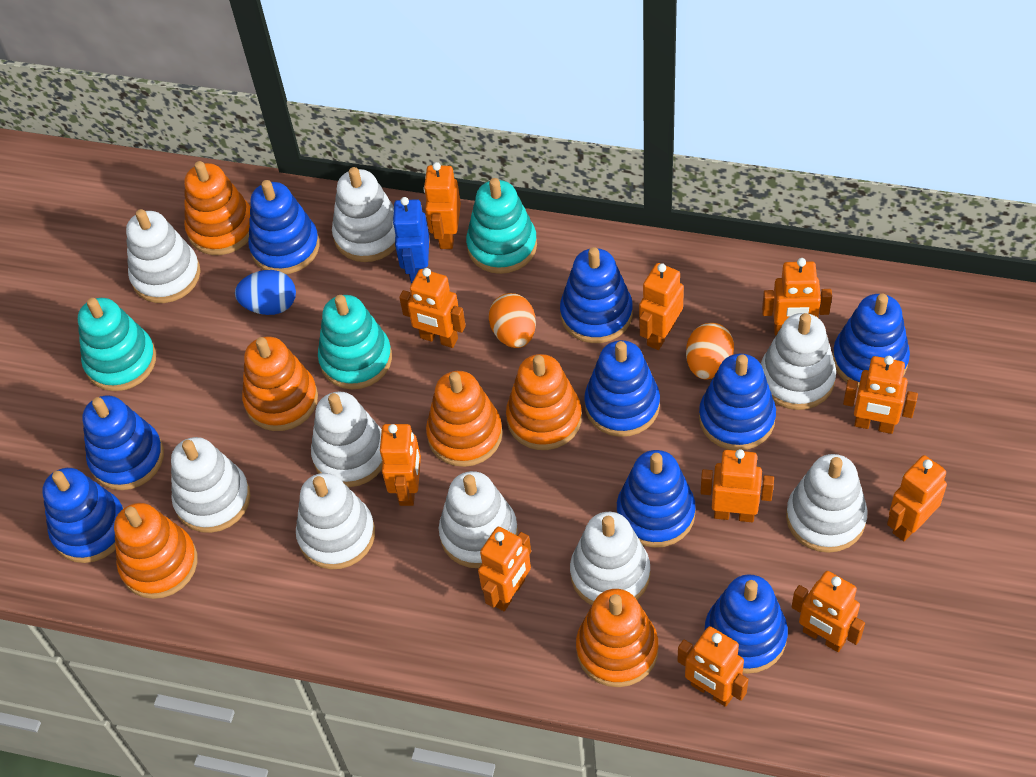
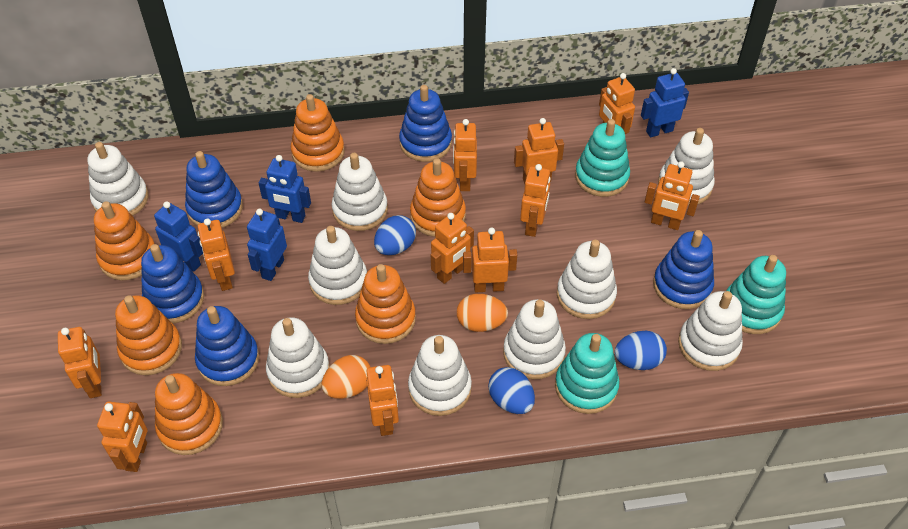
blue egg: 1 -> 3
blue robot: 1 -> 4
blue stacking toy: 9 -> 5

